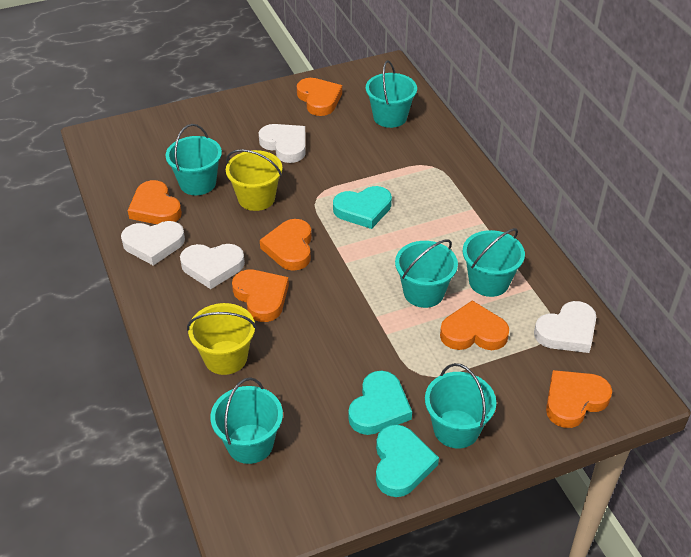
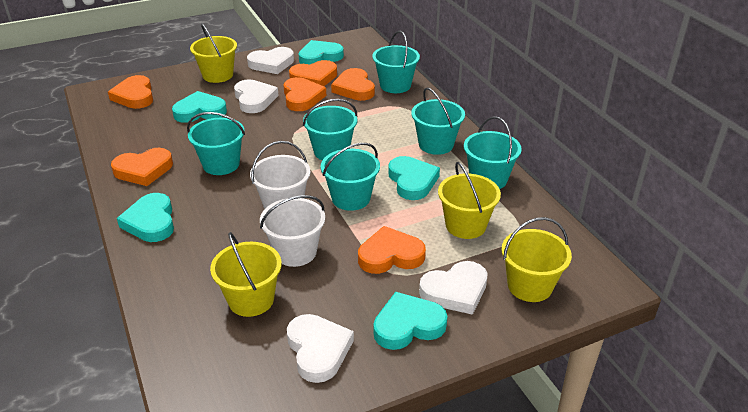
turquoise heart: 3 -> 5
white bucket: 0 -> 2
yellow bucket: 2 -> 4

